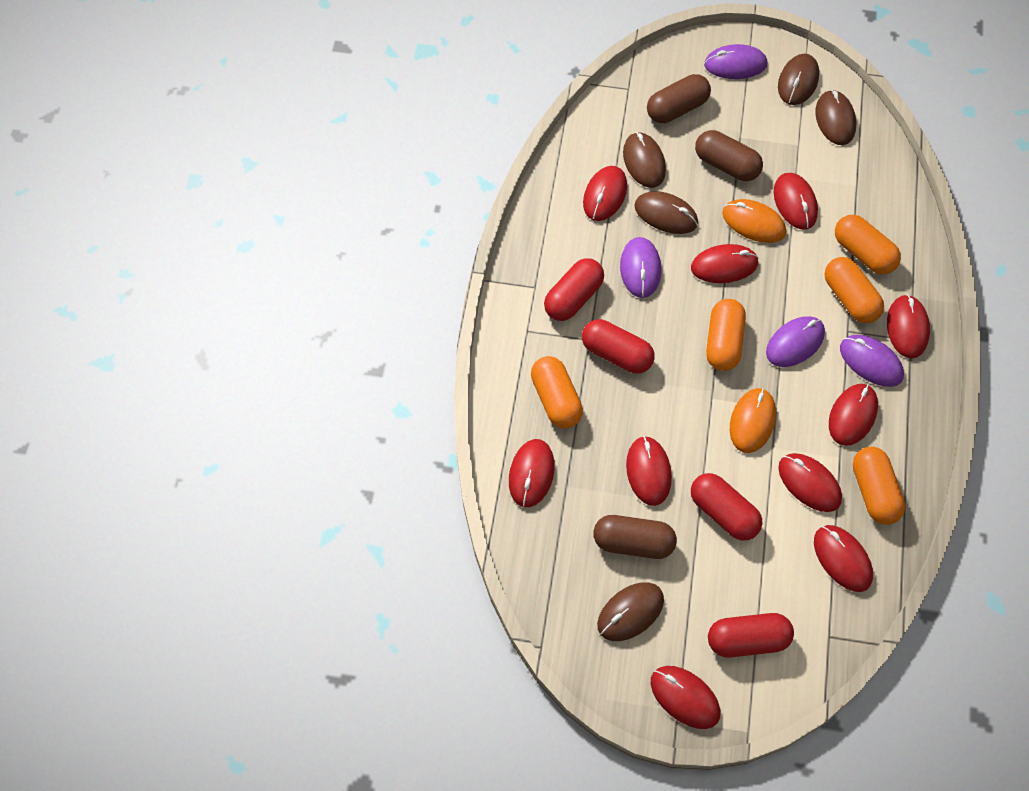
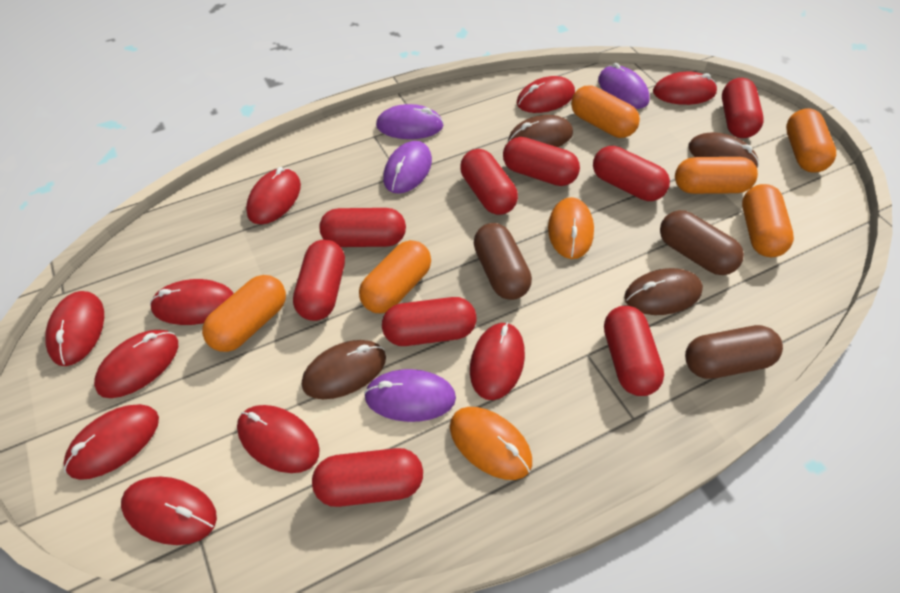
brown mouse: 5 -> 4
orange capsule: 5 -> 6
red capsule: 4 -> 9

